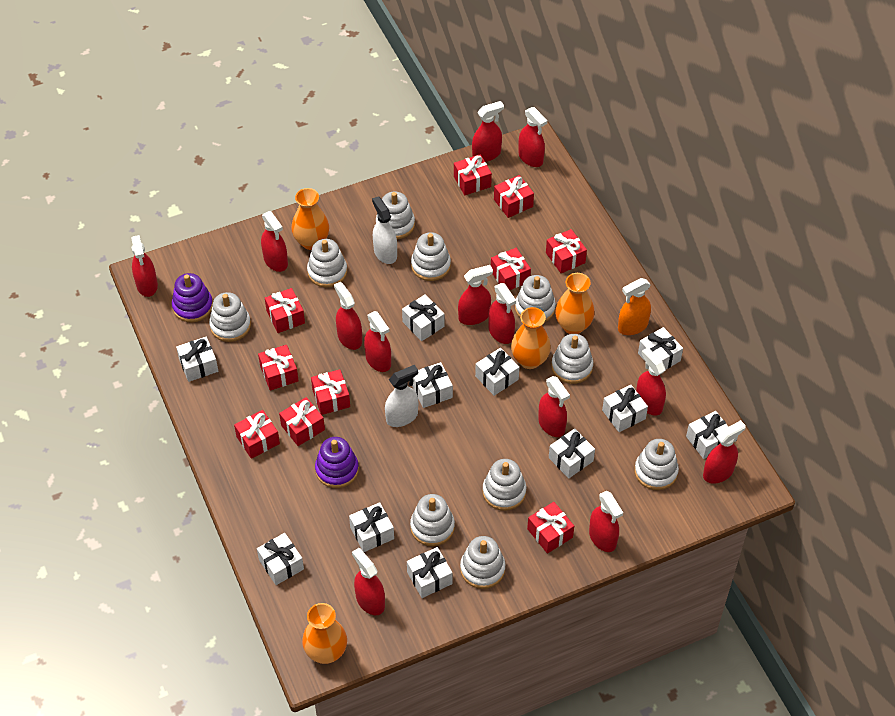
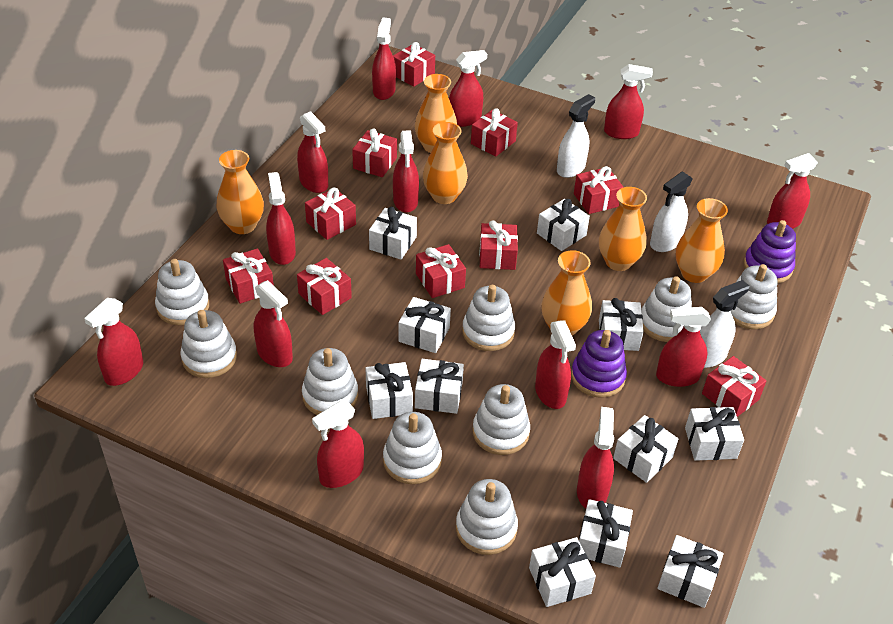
orange spray bottle: 1 -> 0
orange vase: 4 -> 6
white spray bottle: 2 -> 3
white stacking toy: 10 -> 9

